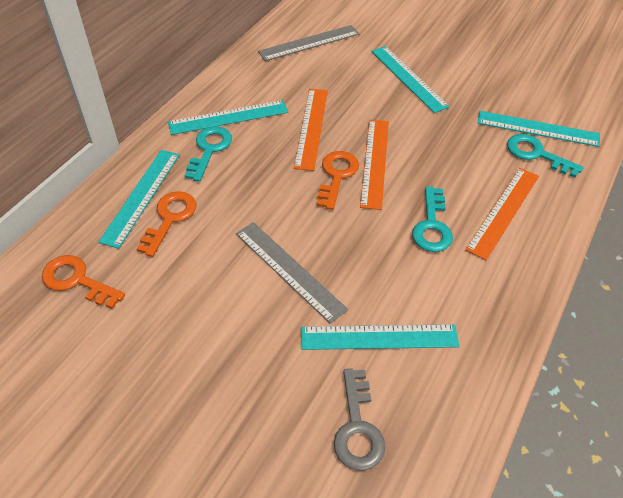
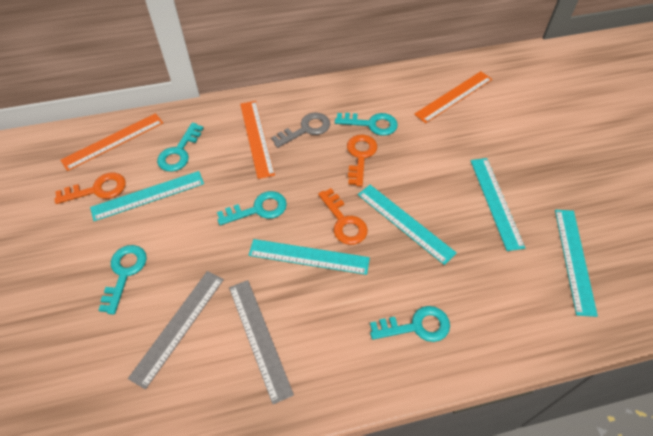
turquoise key: 3 -> 5

